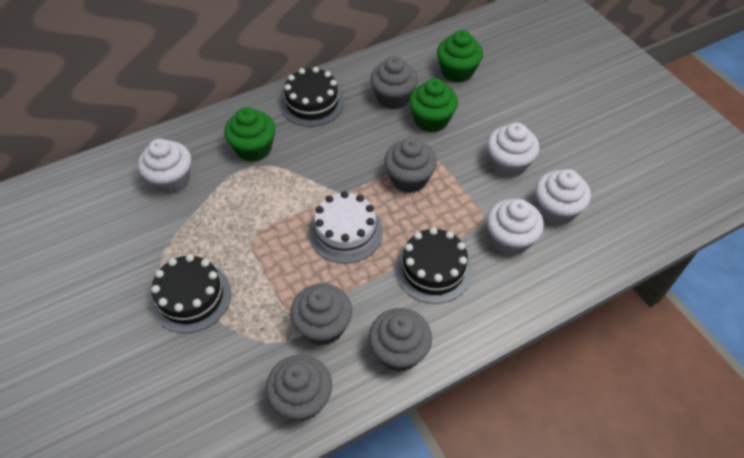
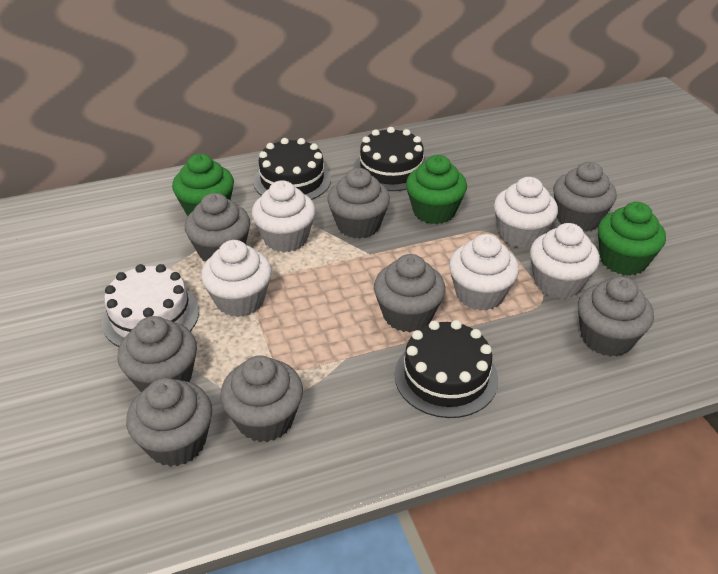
grey cupcake: 5 -> 8
white cupcake: 4 -> 5

